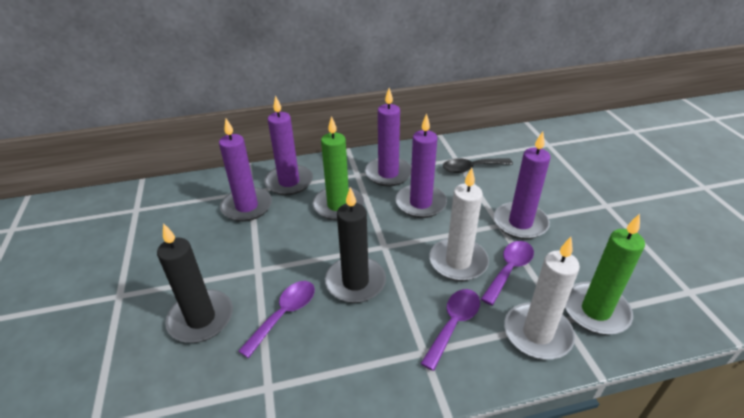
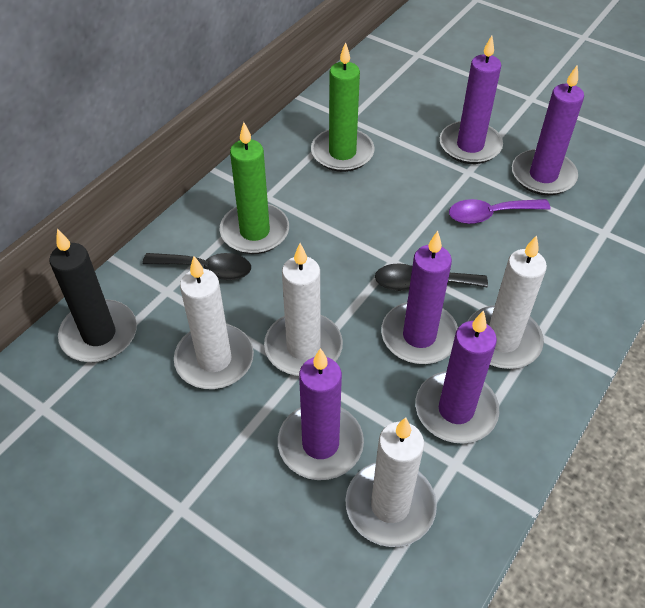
black candle: 2 -> 1
black spoon: 1 -> 2
purple spoon: 3 -> 1
white candle: 2 -> 4

